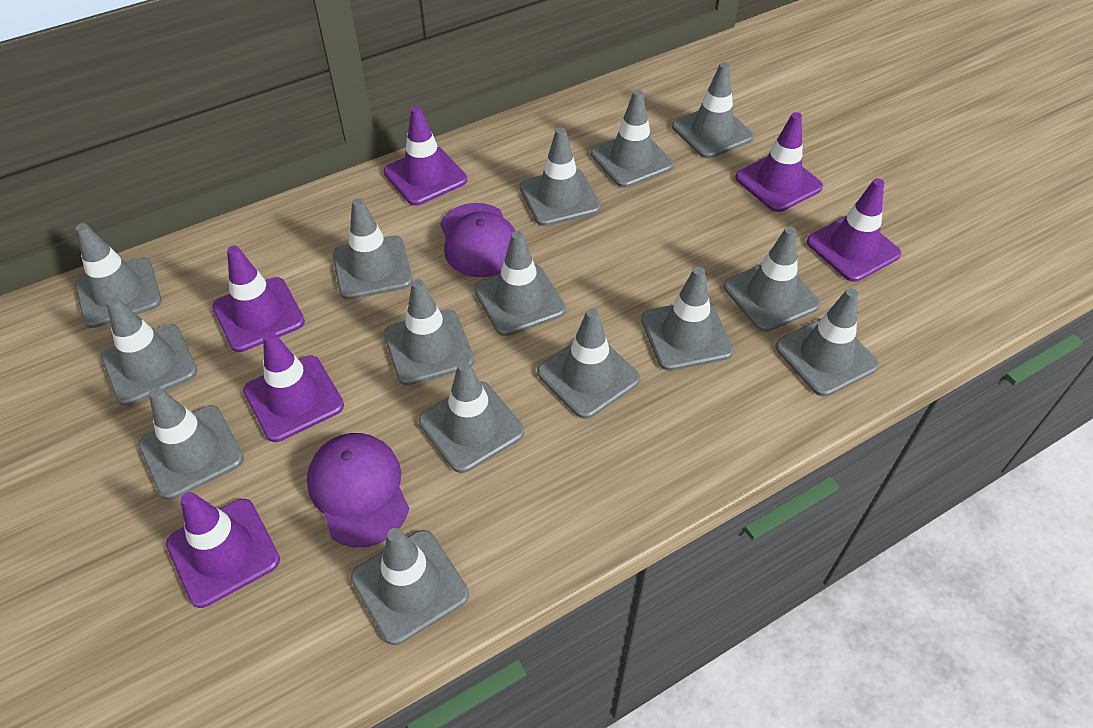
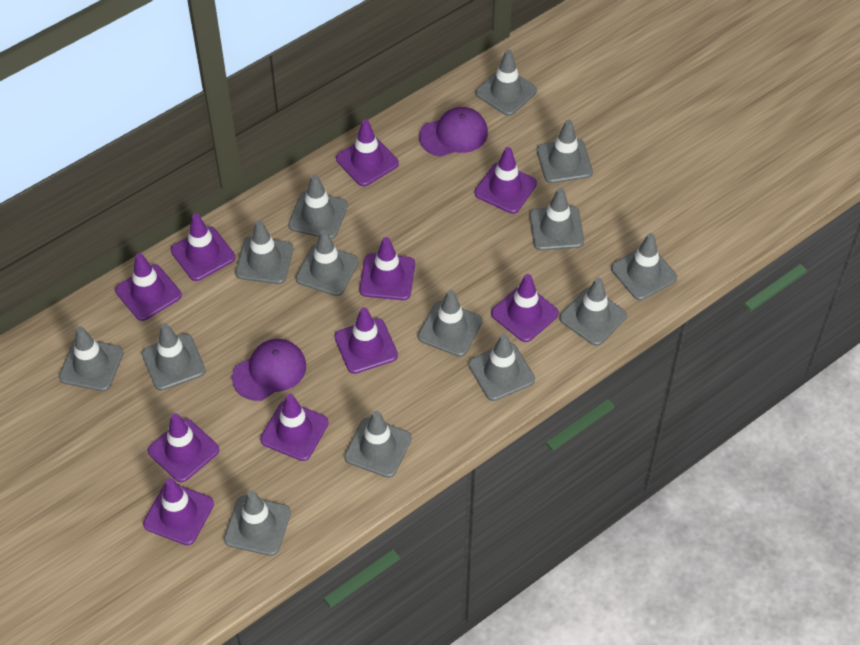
grey traffic cone: 15 -> 14
purple traffic cone: 6 -> 10

